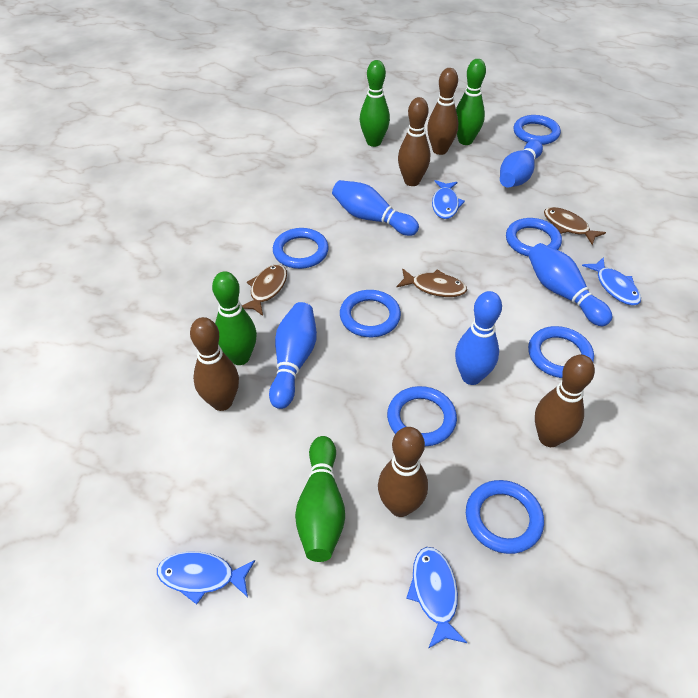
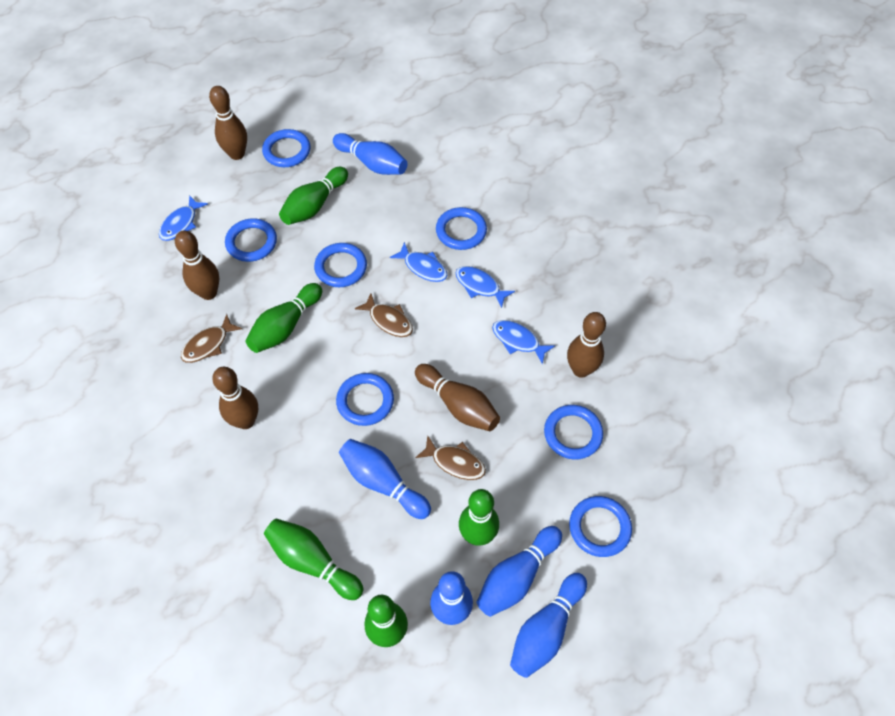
green bowling pin: 4 -> 5

